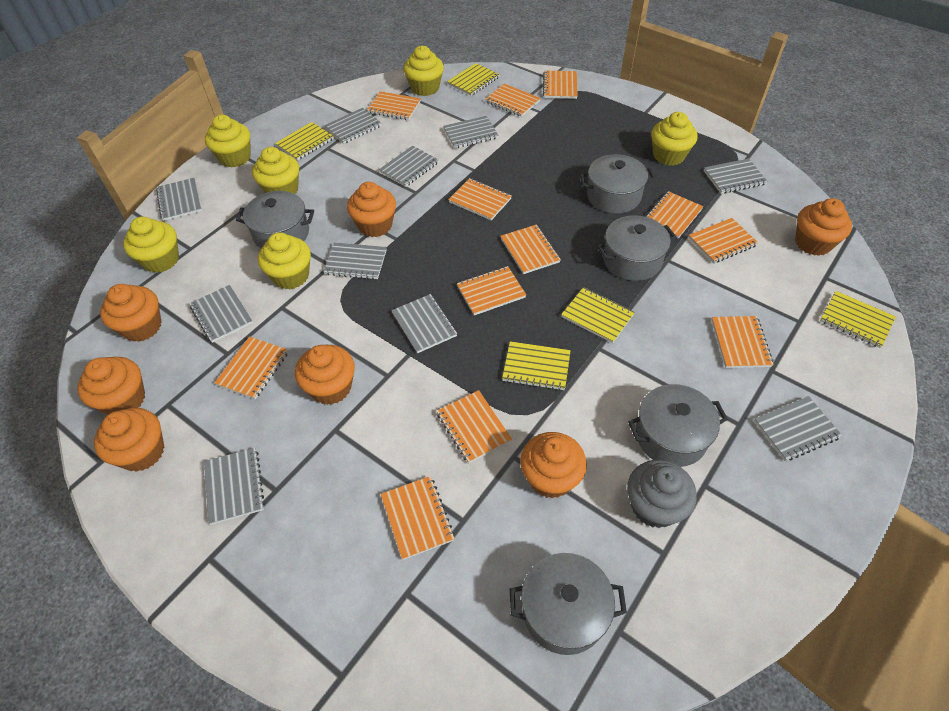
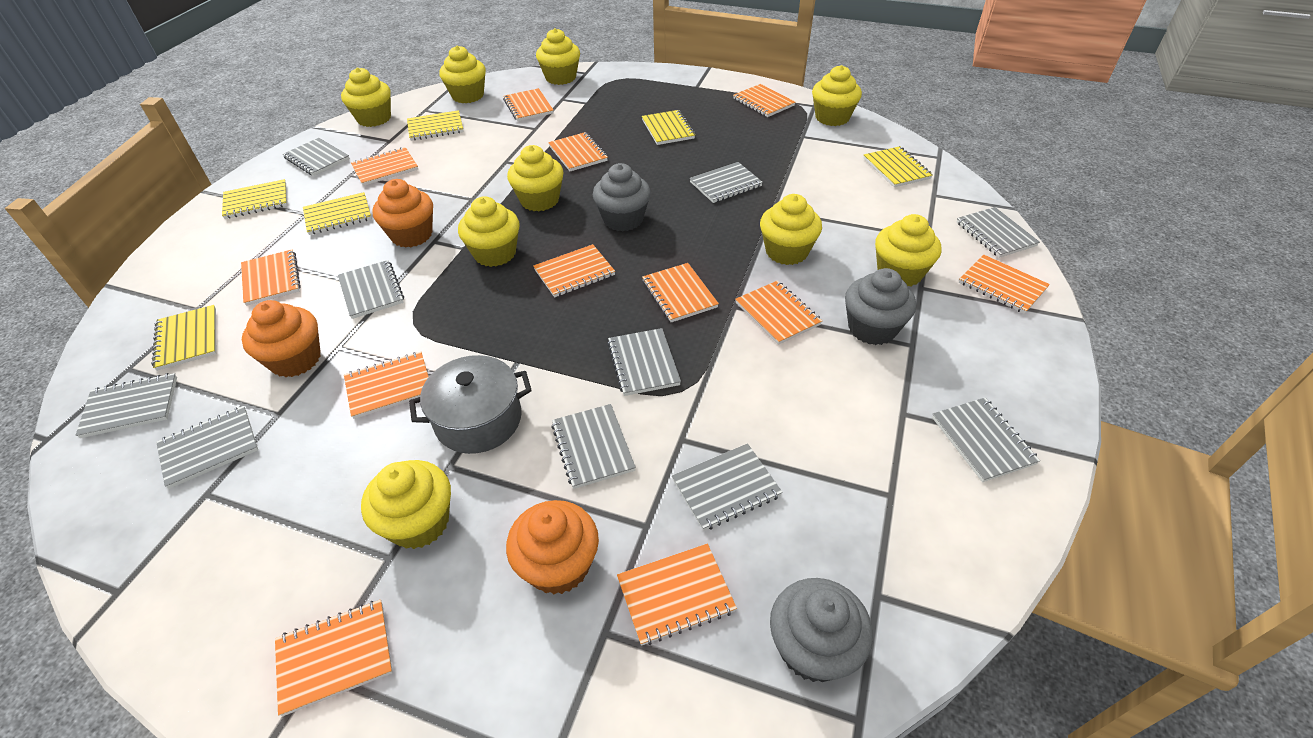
grey cupcake: 1 -> 3
grey pot: 5 -> 1
orange cupcake: 7 -> 3
yellow cupcake: 6 -> 9
yellow notebook: 5 -> 6

